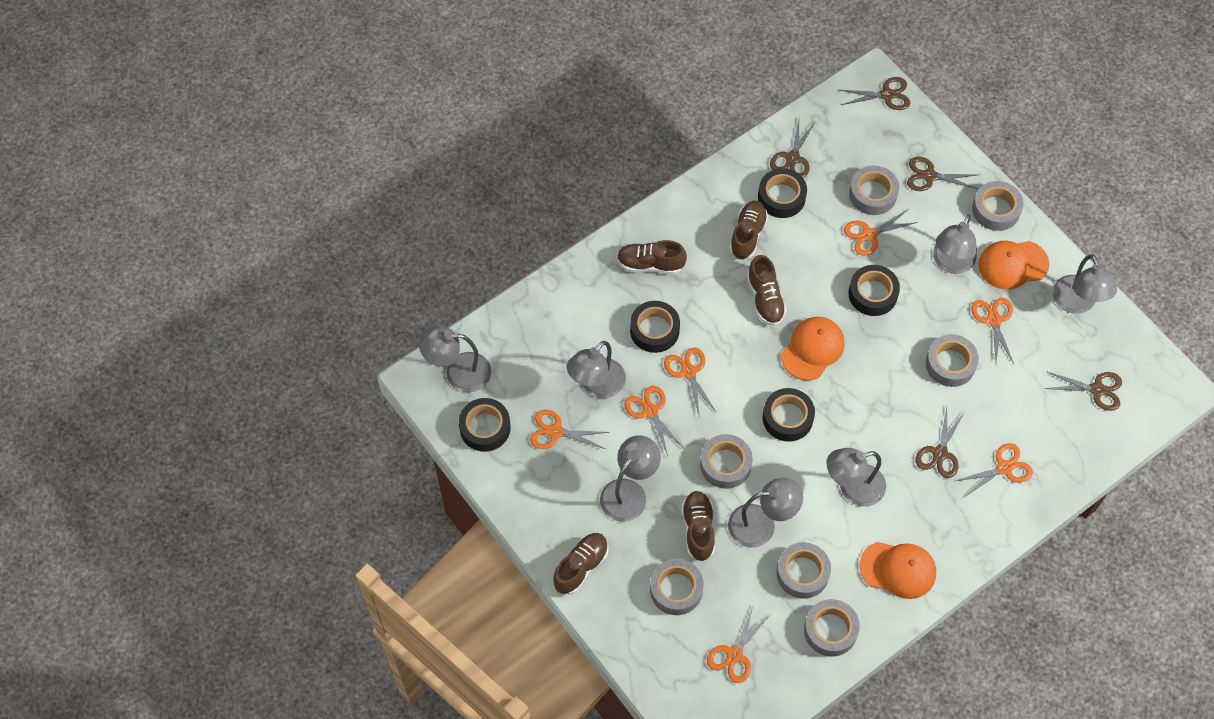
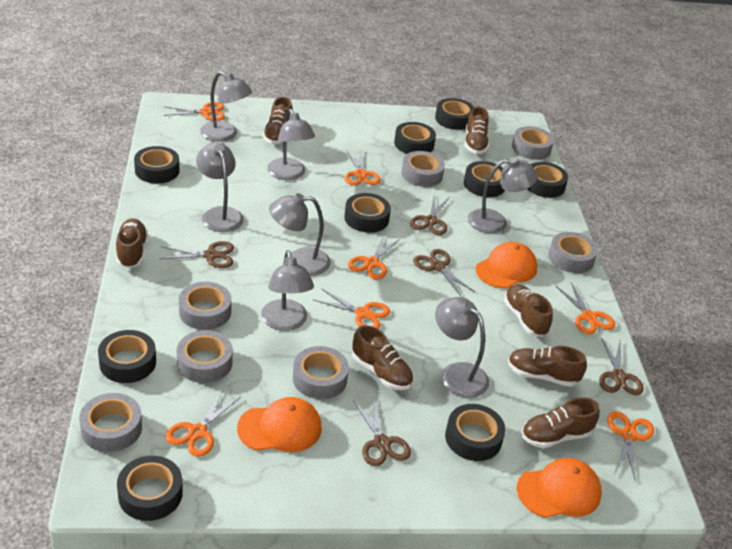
black tape: 5 -> 9
brown shoe: 5 -> 7

